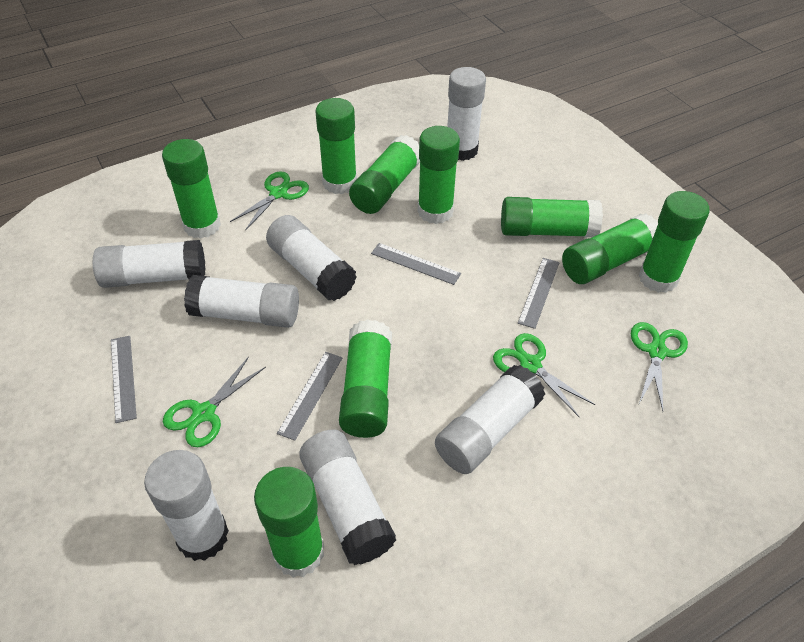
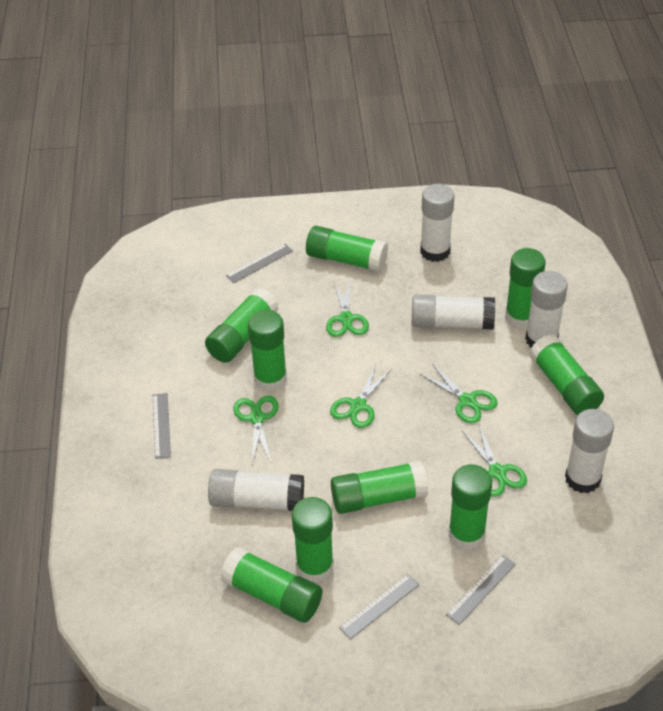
green scissors: 4 -> 5
white glue stick: 7 -> 5

